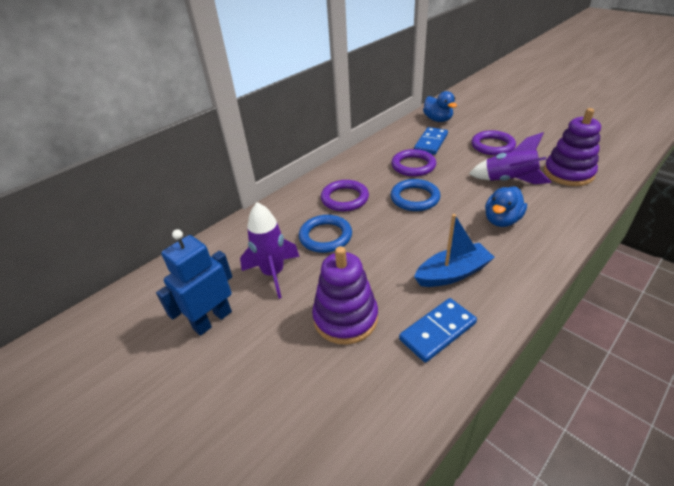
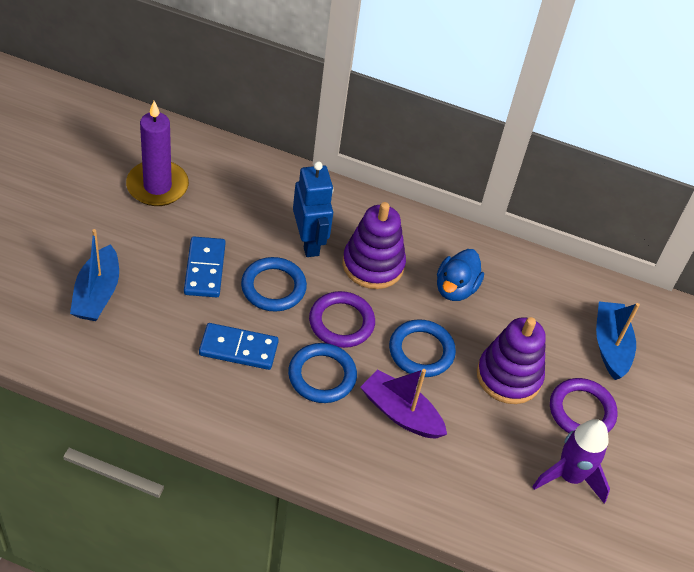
blue boat: 1 -> 2
blue duck: 2 -> 1
blue ring: 2 -> 3
purple boat: 0 -> 1
purple candle: 0 -> 1
purple ring: 3 -> 2
purple rocket: 2 -> 1

